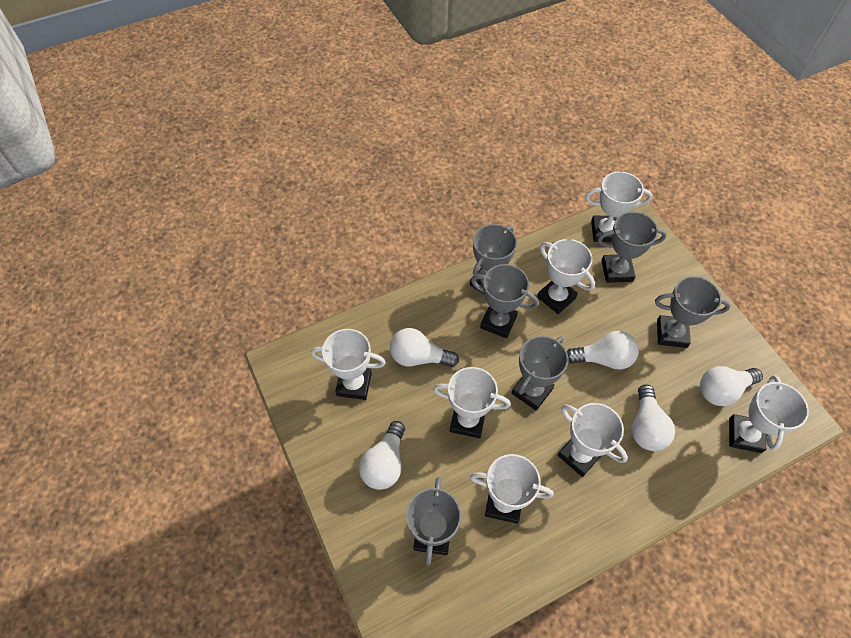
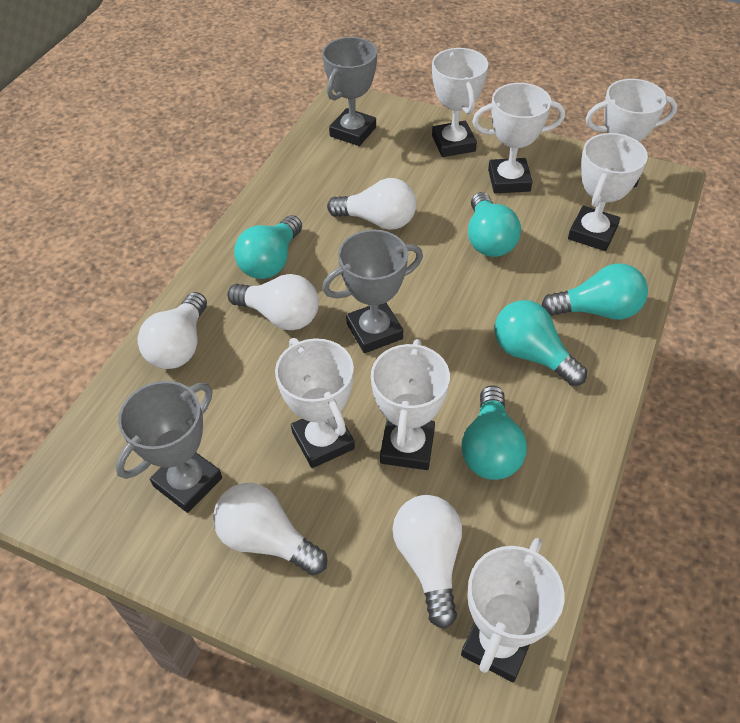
grey trophy: 6 -> 3
turquoise light bulb: 0 -> 5

